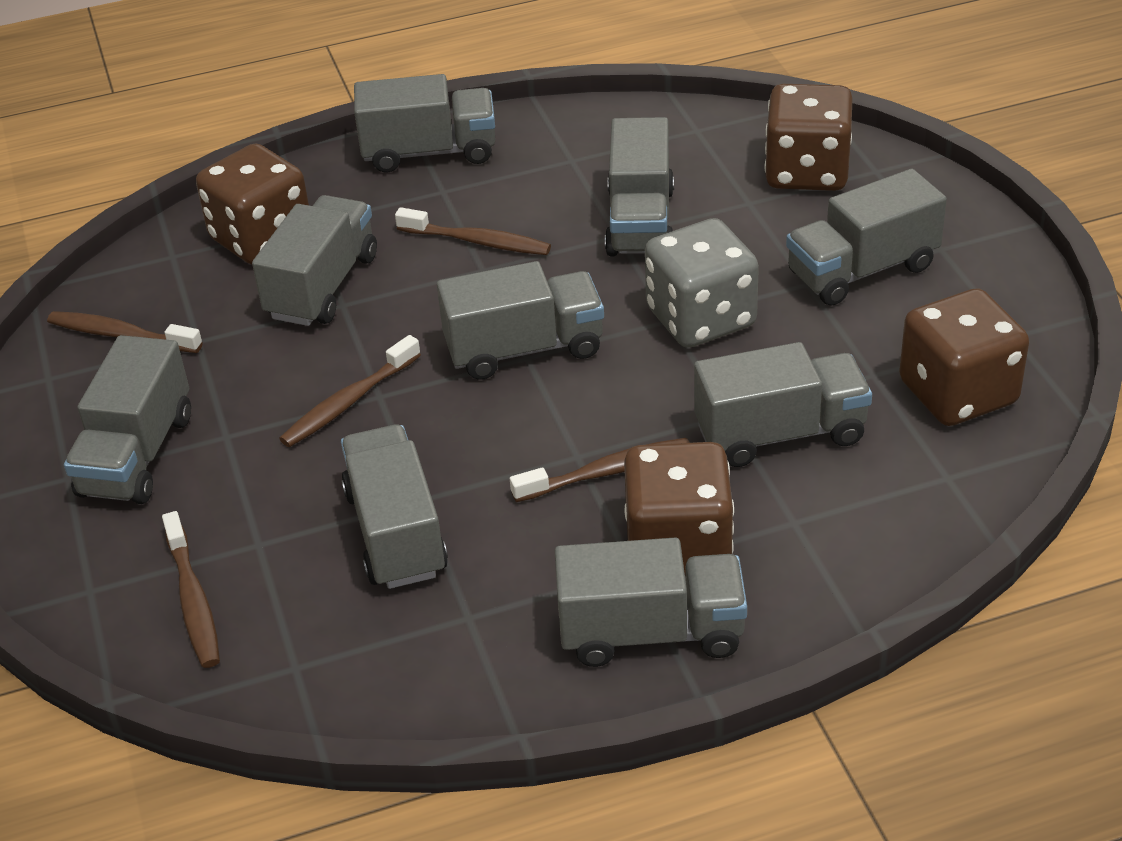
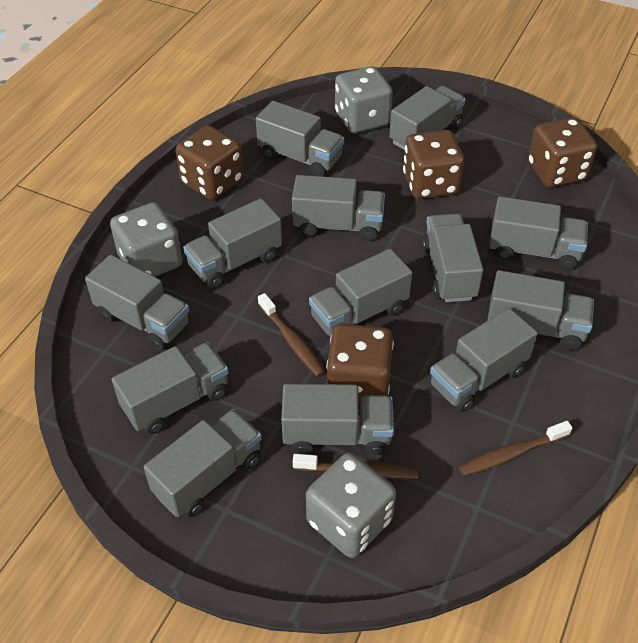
brown toothbrush: 5 -> 3
grey dice: 1 -> 3
grey truck: 9 -> 13

